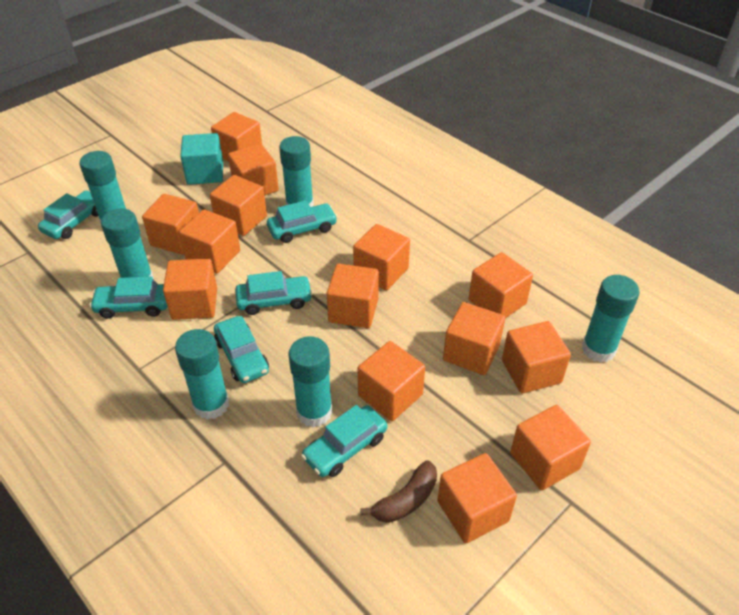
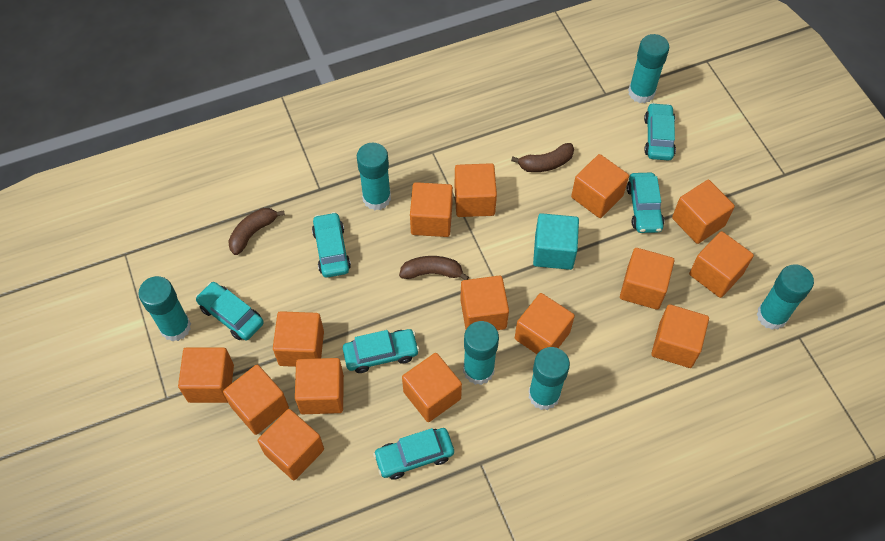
brown banana: 1 -> 3
orange cube: 14 -> 15

